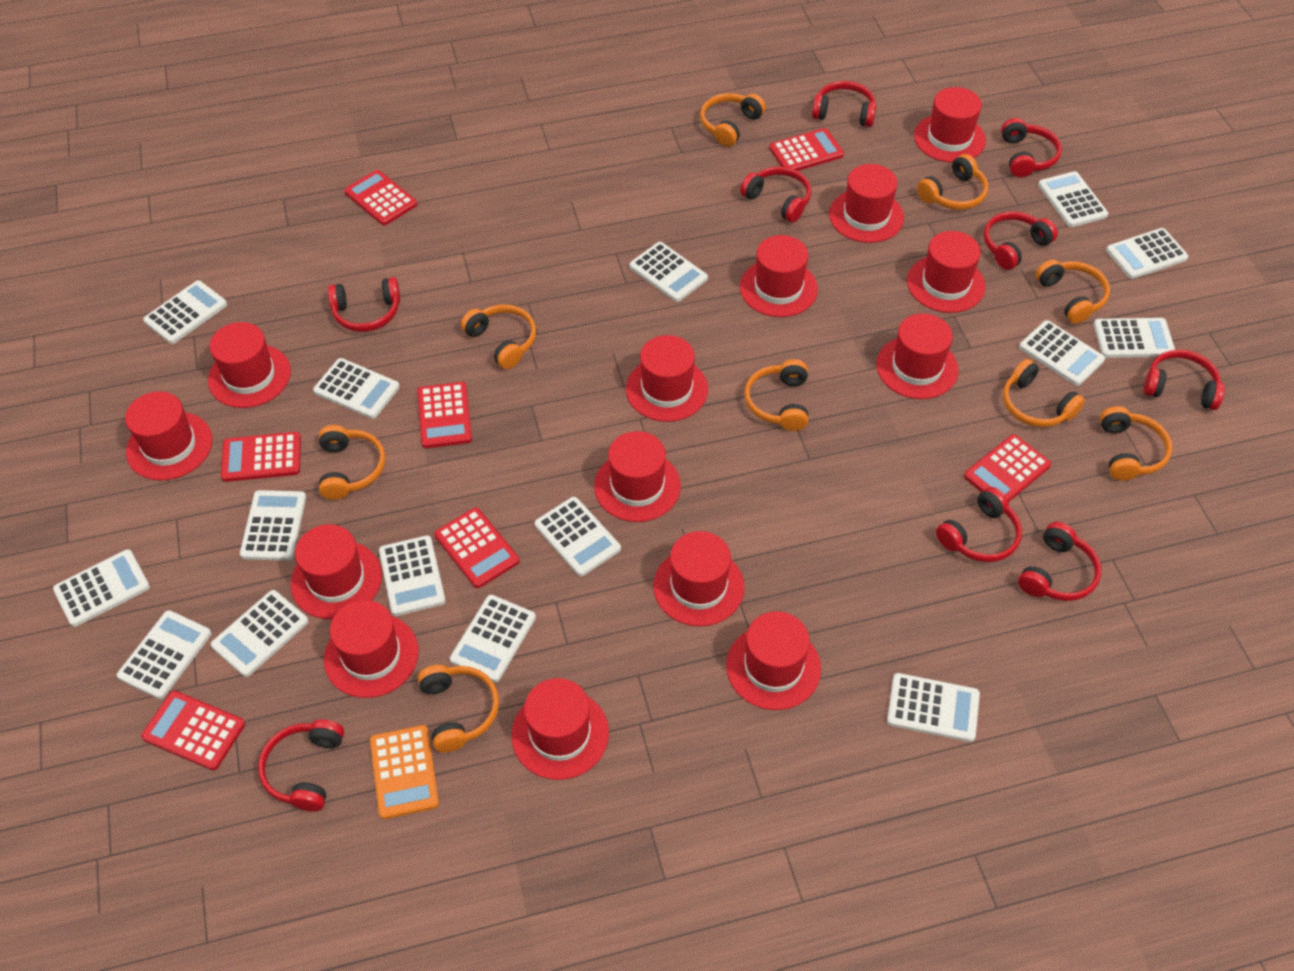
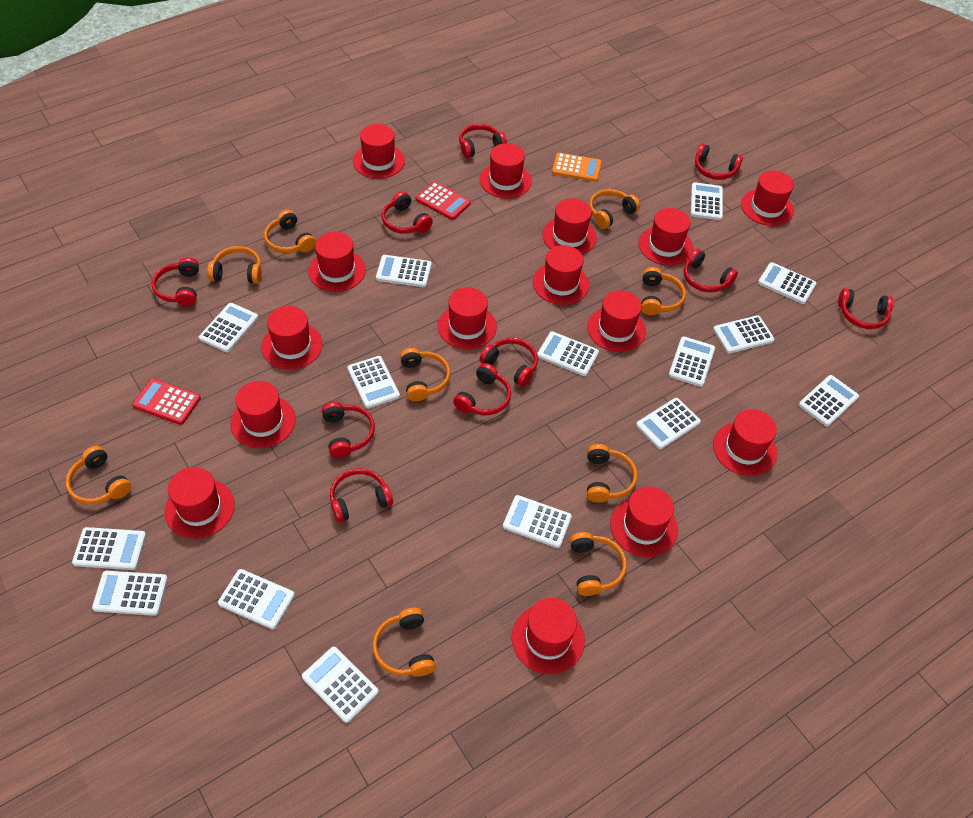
red calculator: 7 -> 2
red hat: 14 -> 15
red headphones: 9 -> 10

